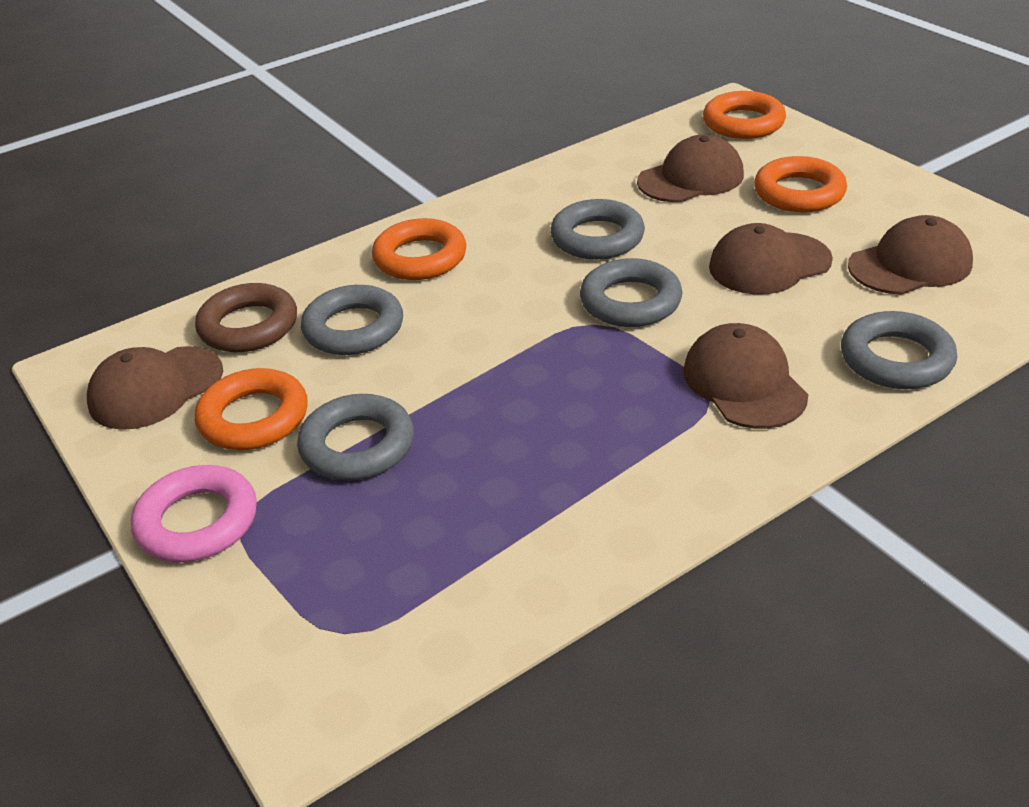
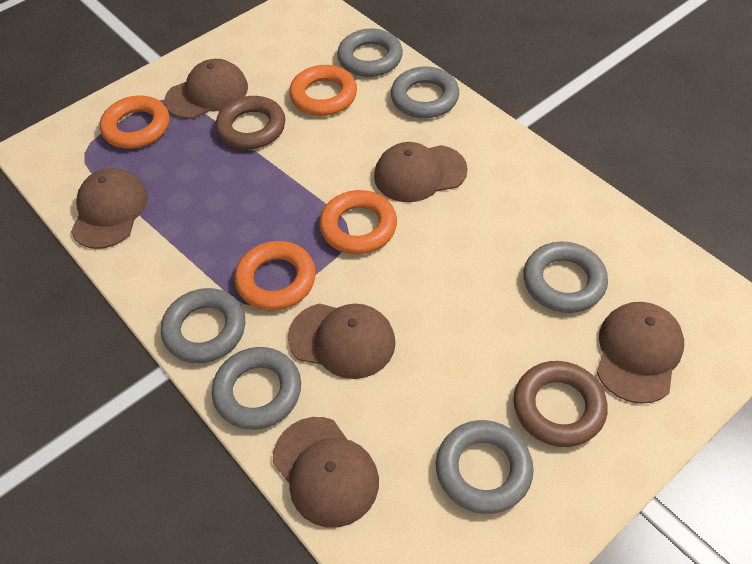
brown cap: 5 -> 6
brown ring: 1 -> 2
grey ring: 5 -> 6
pink ring: 1 -> 0

